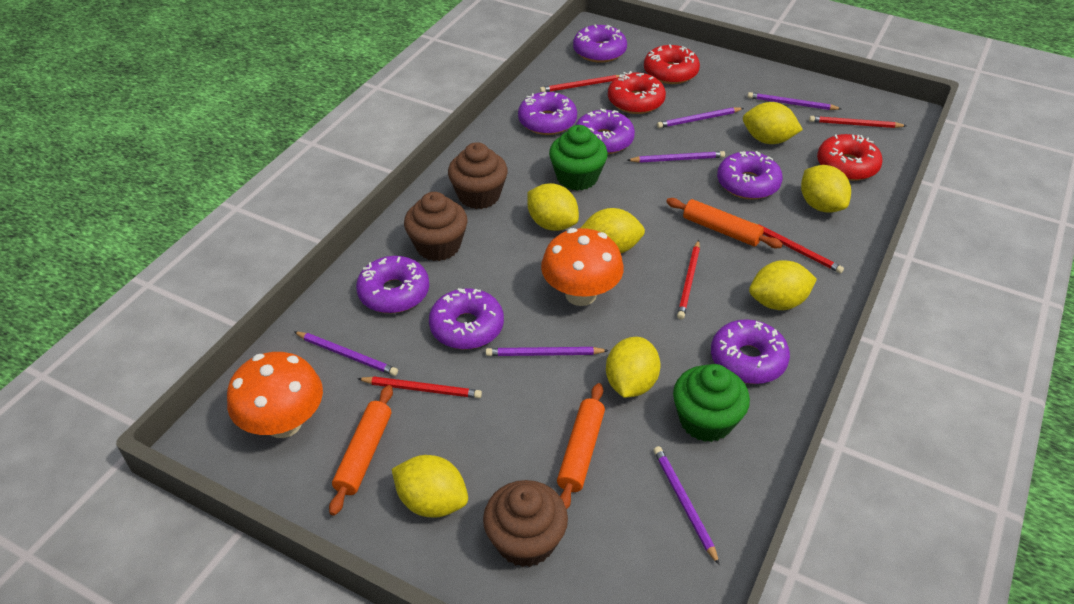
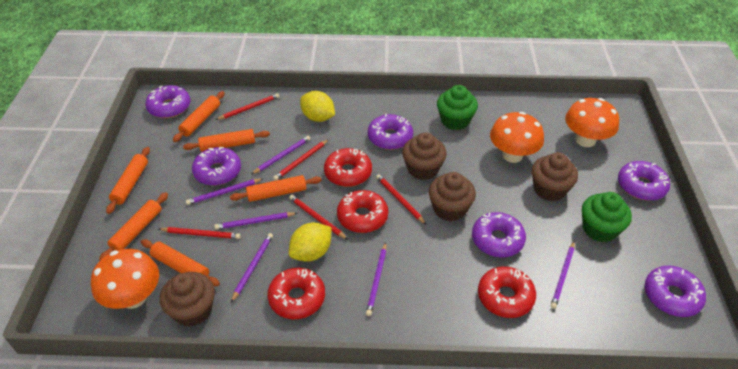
brown cupcake: 3 -> 4
orange mushroom: 2 -> 3
orange rolling pin: 3 -> 6
purple donut: 7 -> 6
red donut: 3 -> 4
yellow lemon: 7 -> 2

